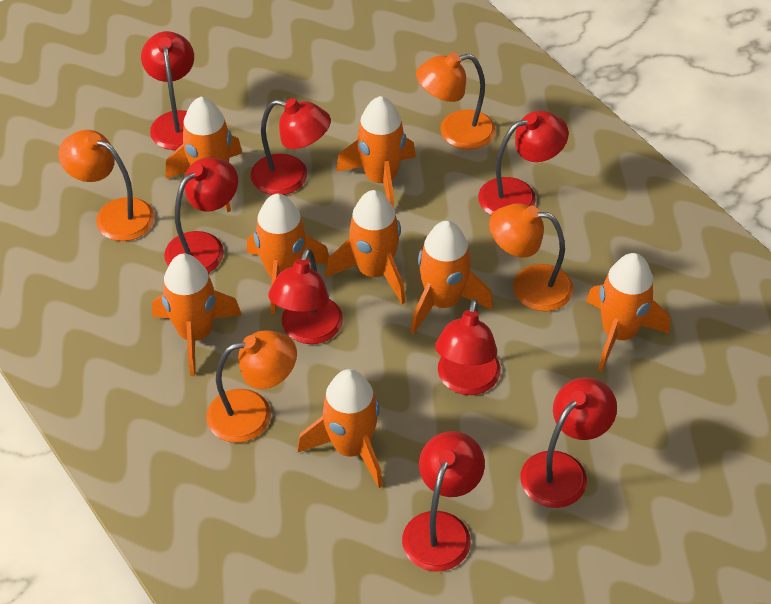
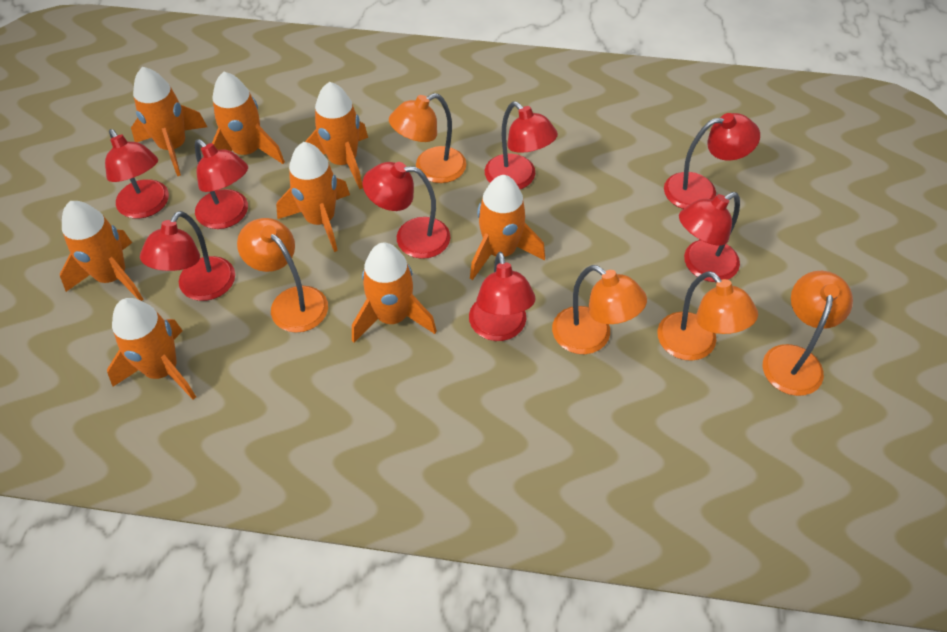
orange lamp: 4 -> 5

